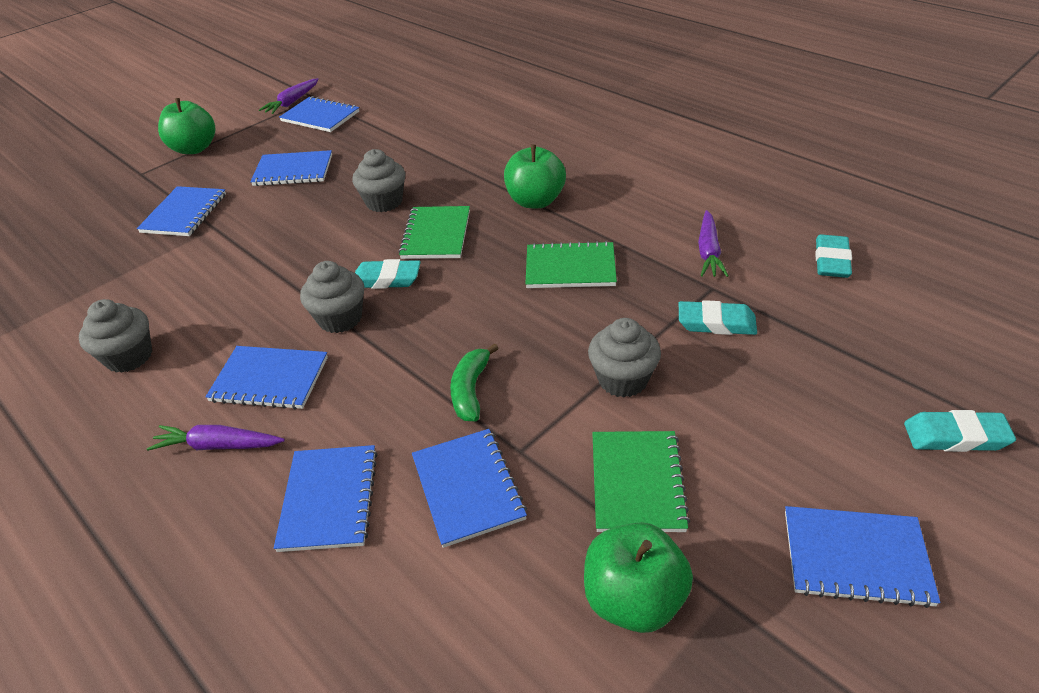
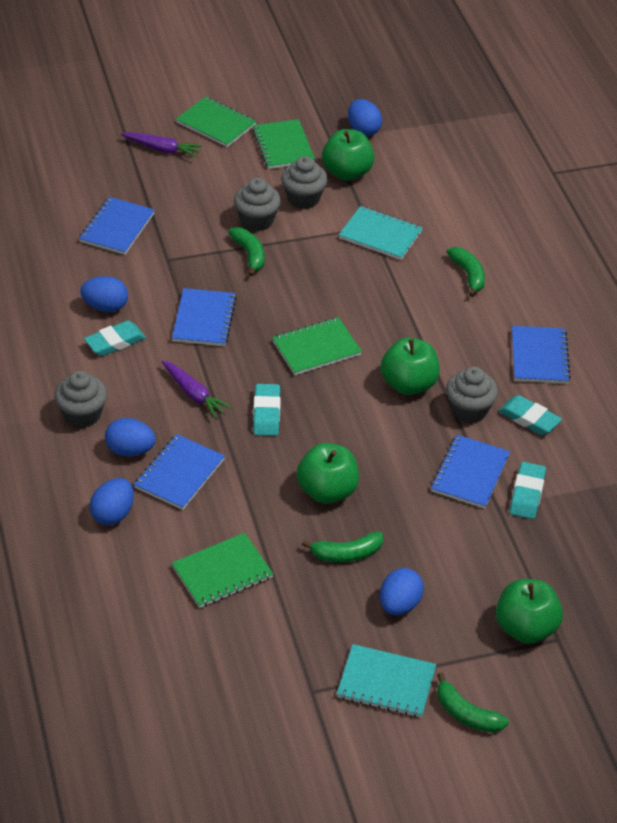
blue egg: 0 -> 5
blue notebook: 7 -> 5
green apple: 3 -> 4
green banana: 1 -> 4
green notebook: 3 -> 4
purple carrot: 3 -> 2
turquoise notebook: 0 -> 2

